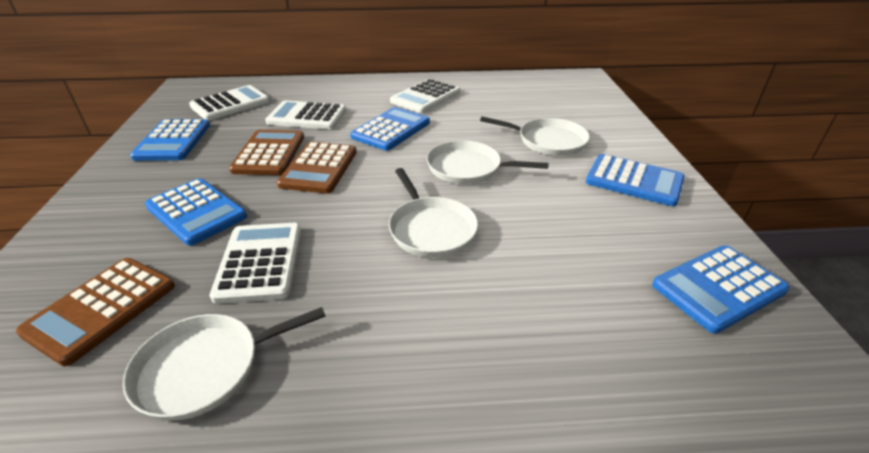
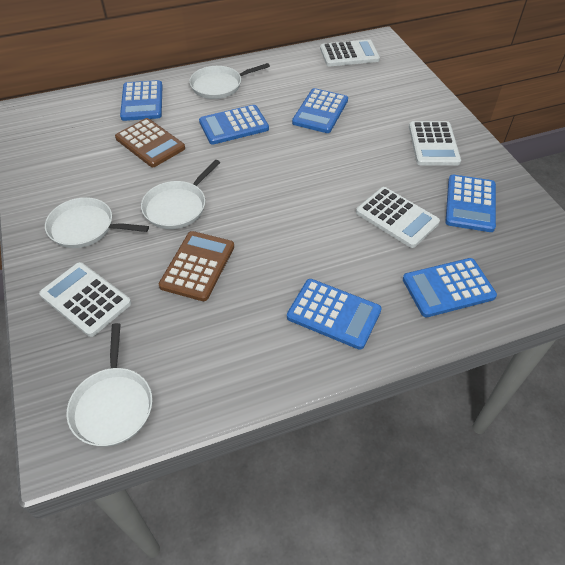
blue calculator: 5 -> 6
brown calculator: 3 -> 2

